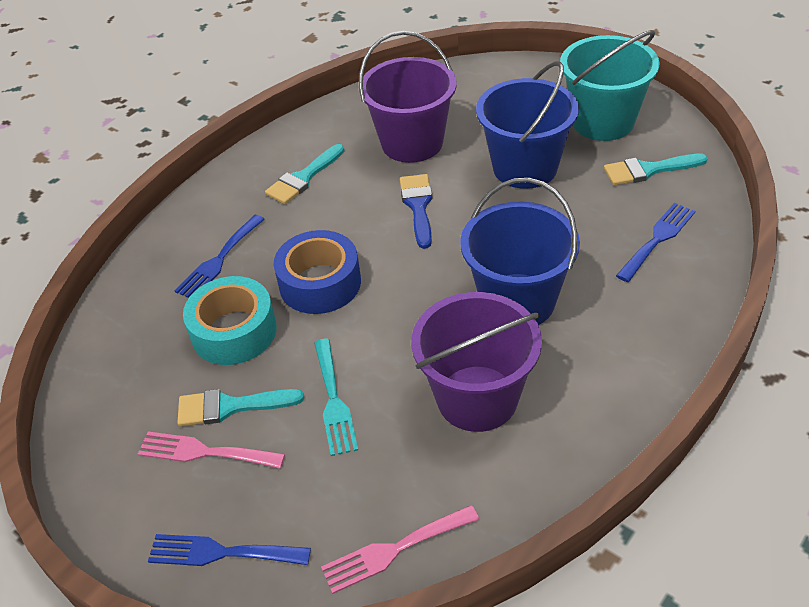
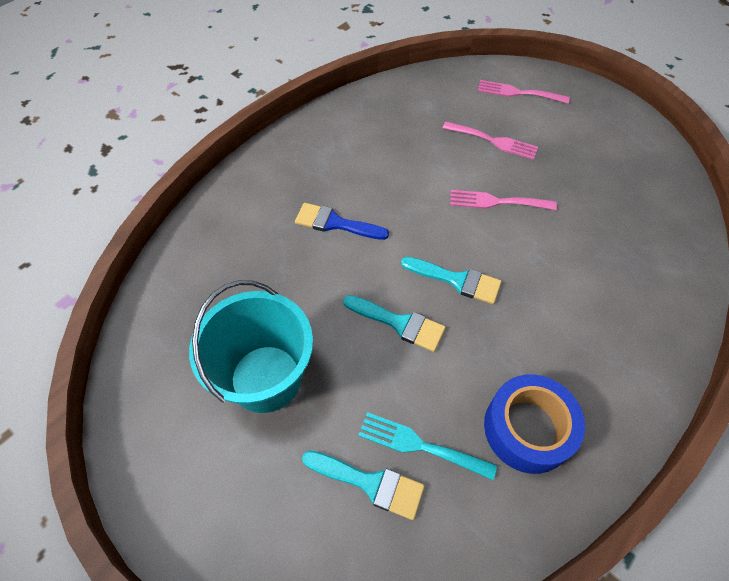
blue bucket: 2 -> 0
blue fork: 3 -> 0
pink fork: 2 -> 3
purple bucket: 2 -> 0
turquoise tape: 1 -> 0

